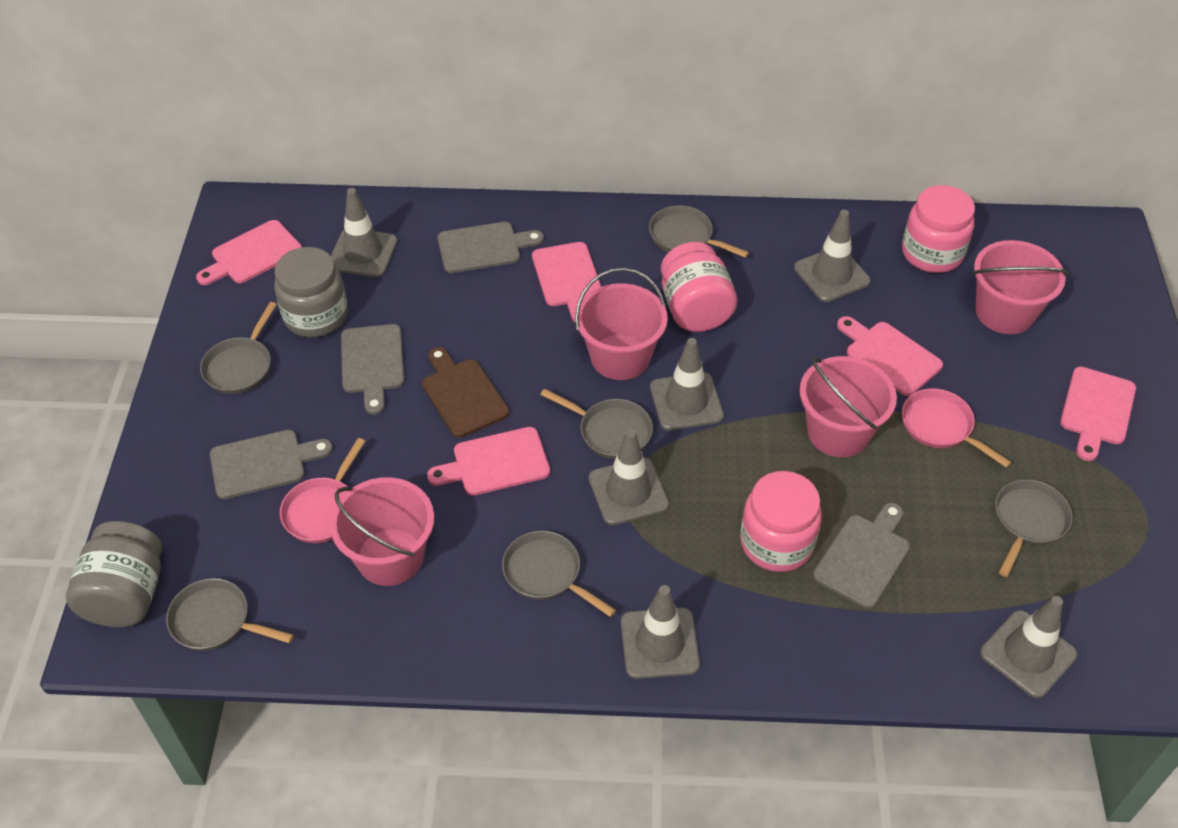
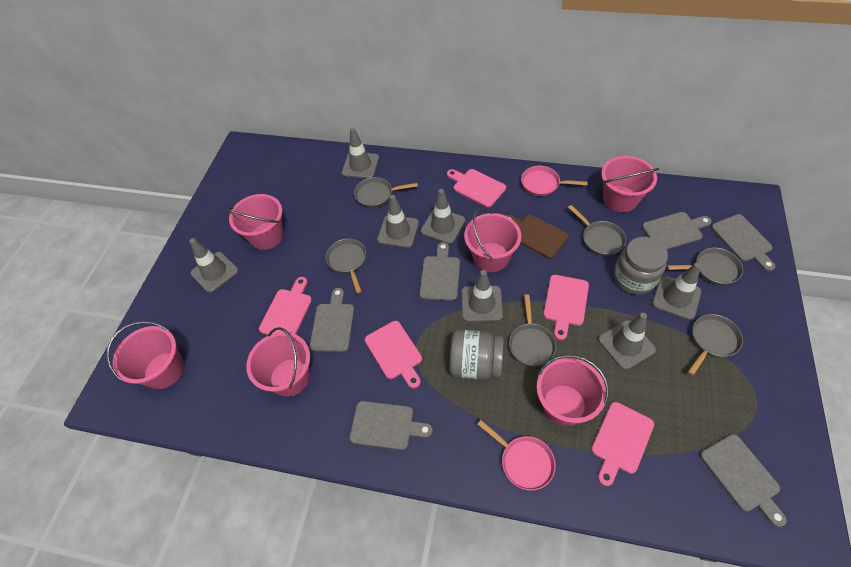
grey cutting board: 4 -> 6
grey traffic cone: 6 -> 7
pink bucket: 4 -> 6
pink jar: 3 -> 0

